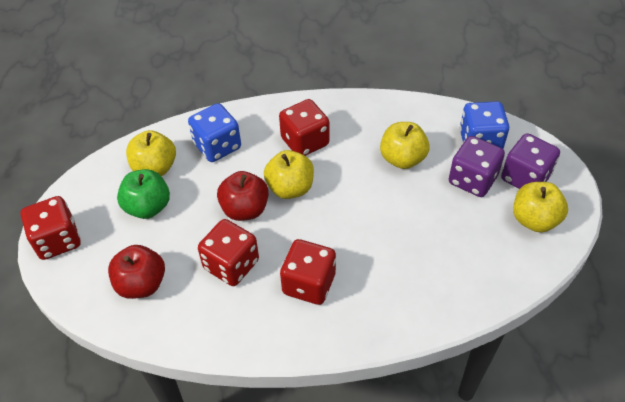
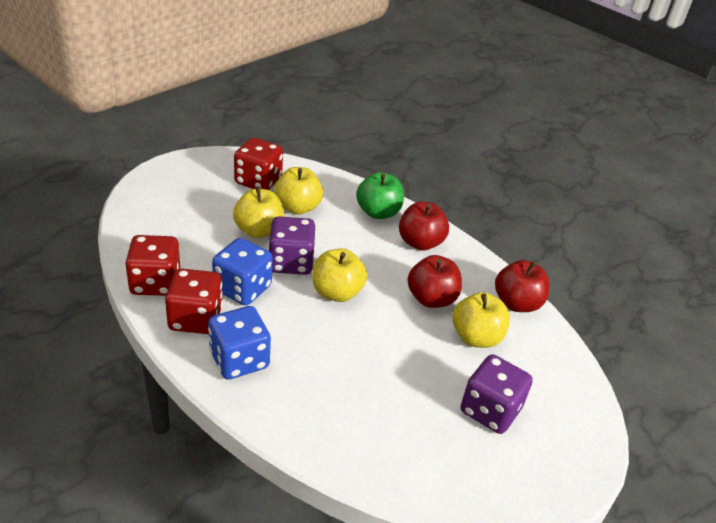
red apple: 2 -> 3
red dice: 4 -> 3

